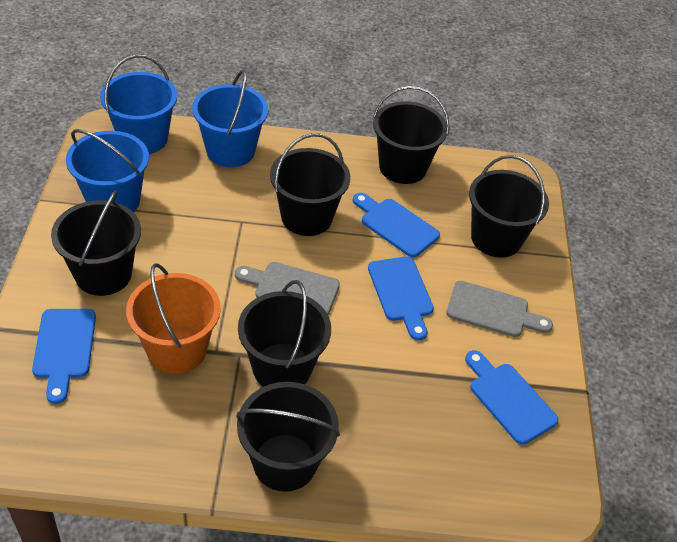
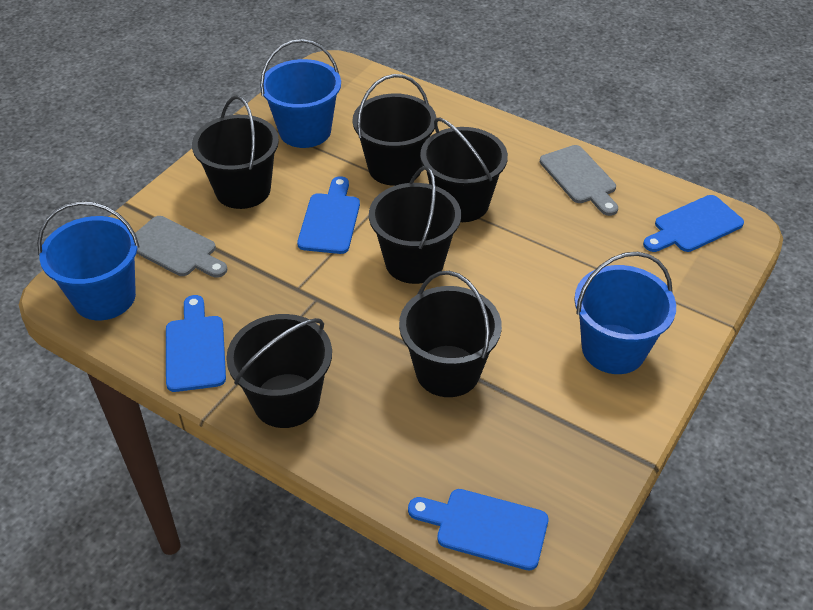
orange bucket: 1 -> 0

